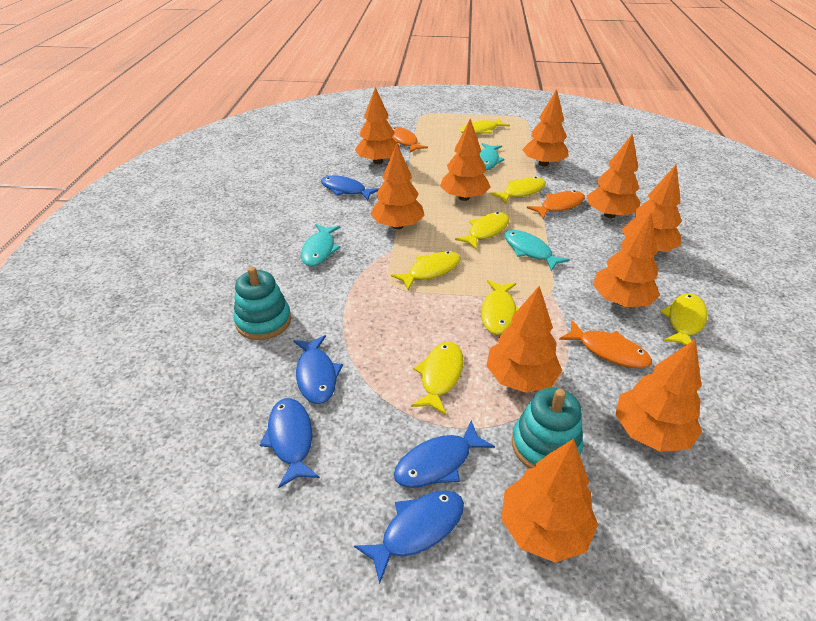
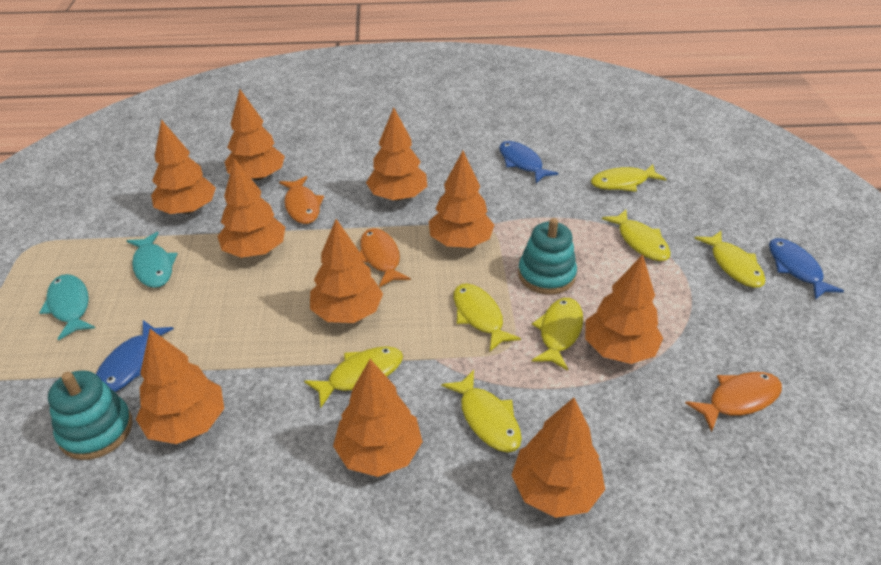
blue fish: 5 -> 3
turquoise fish: 3 -> 2

